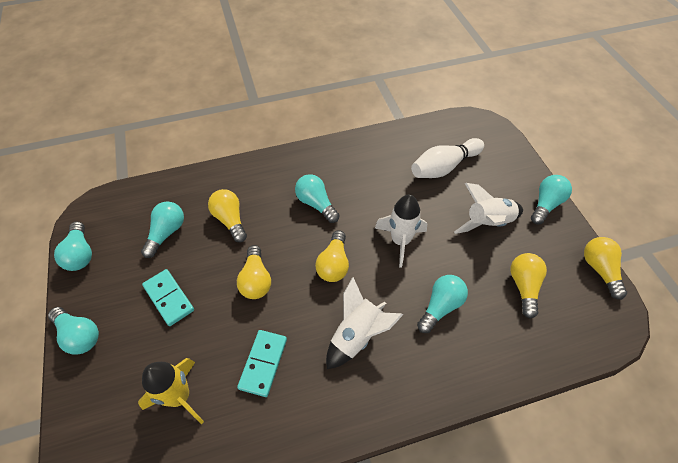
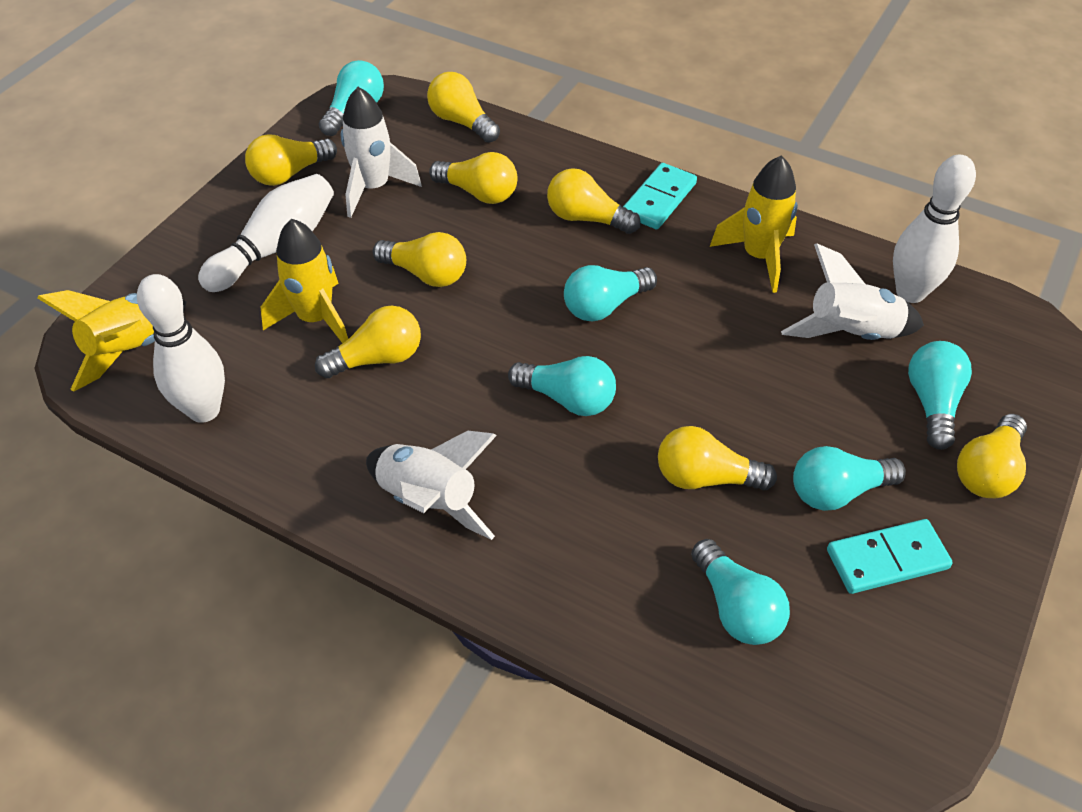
white bowling pin: 1 -> 3
yellow light bulb: 5 -> 8
yellow rocket: 1 -> 3

